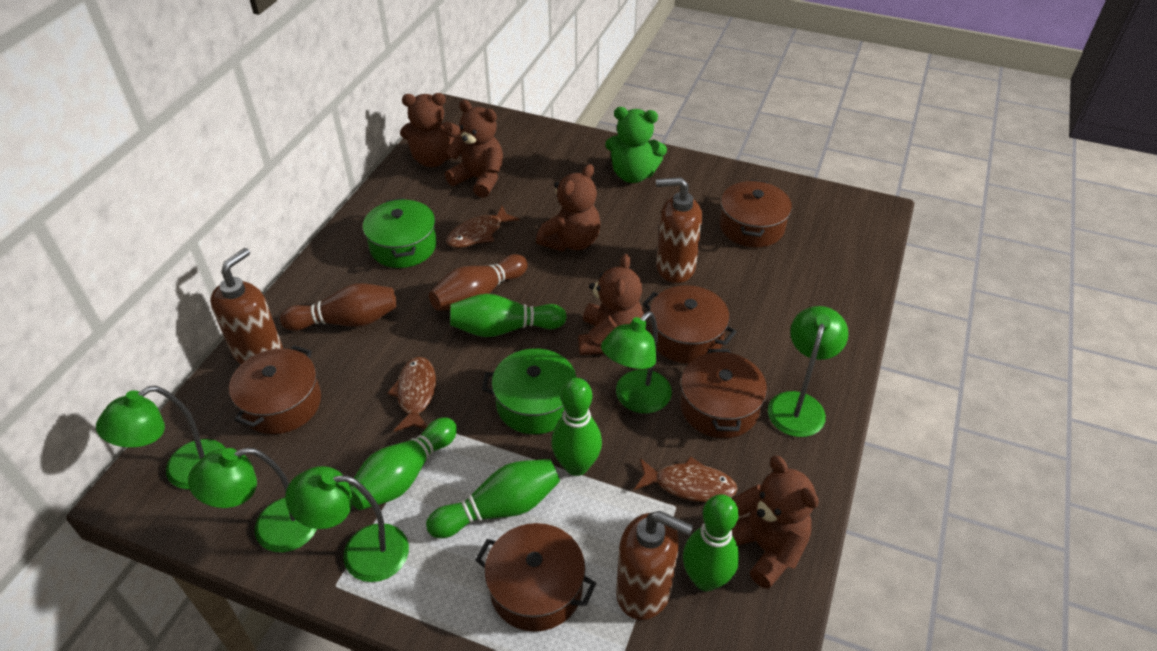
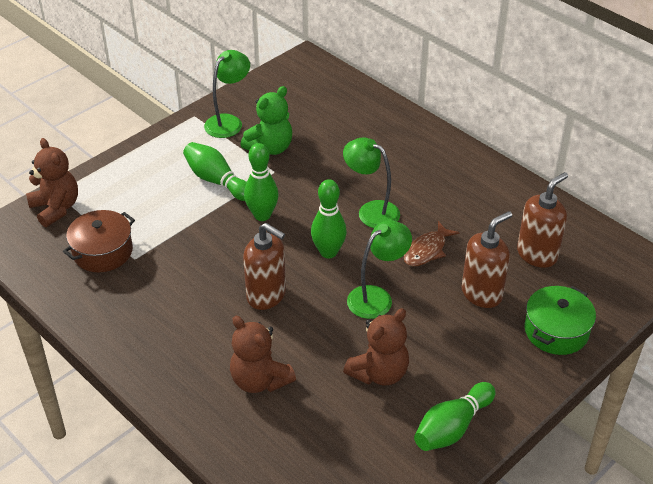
brown bowling pin: 2 -> 0
brown fish: 3 -> 1
brown pot: 5 -> 1
brown teddy bear: 5 -> 3
green bowling pin: 5 -> 4
green lamp: 5 -> 3
green pot: 2 -> 1

